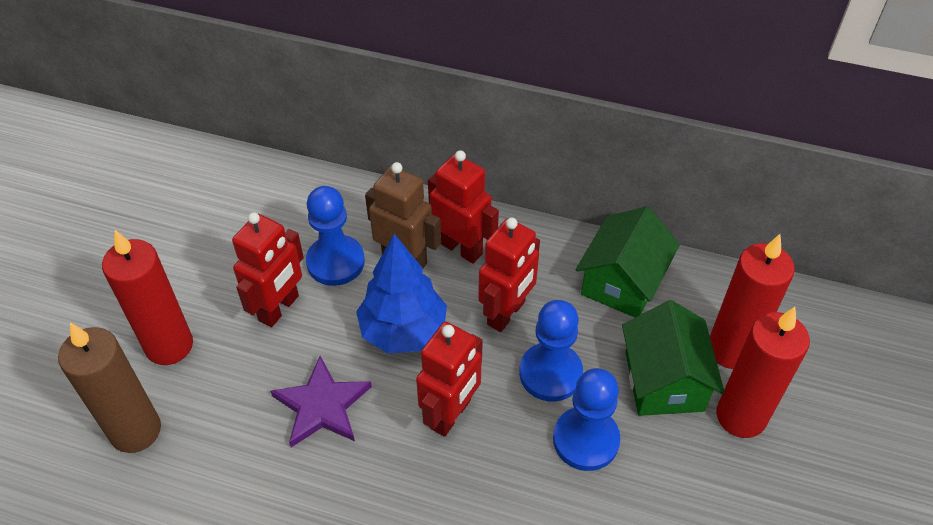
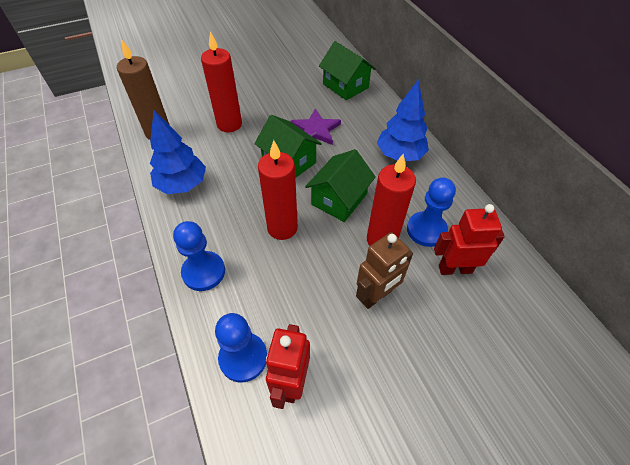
blue tree: 1 -> 2
green house: 2 -> 3
red robot: 4 -> 2

